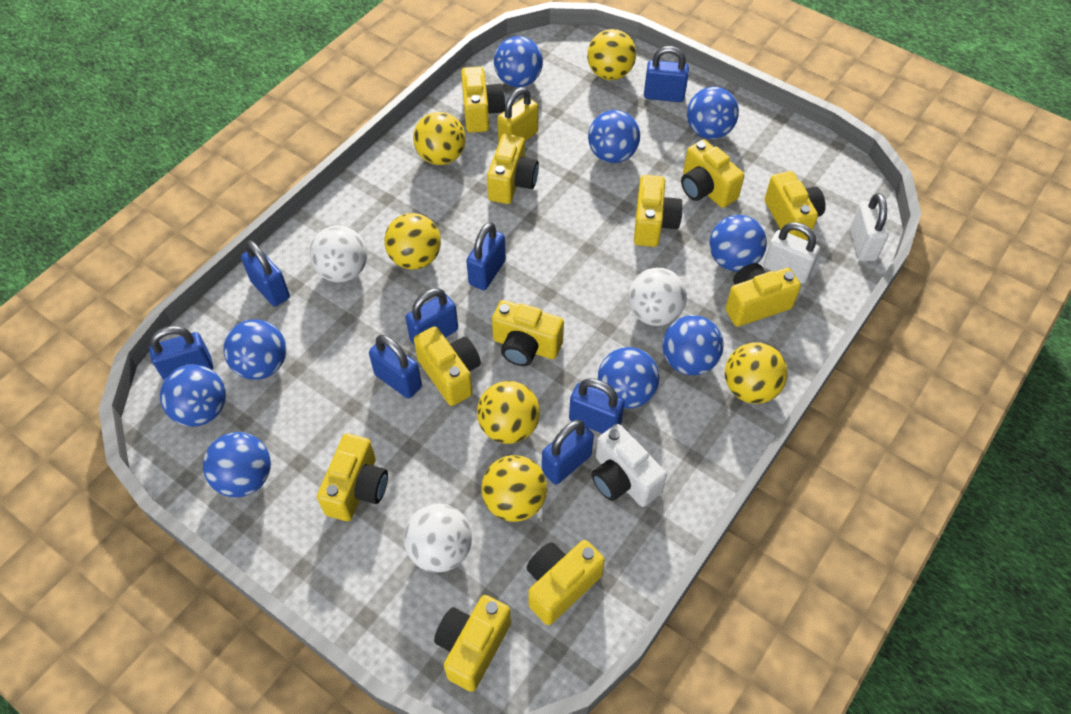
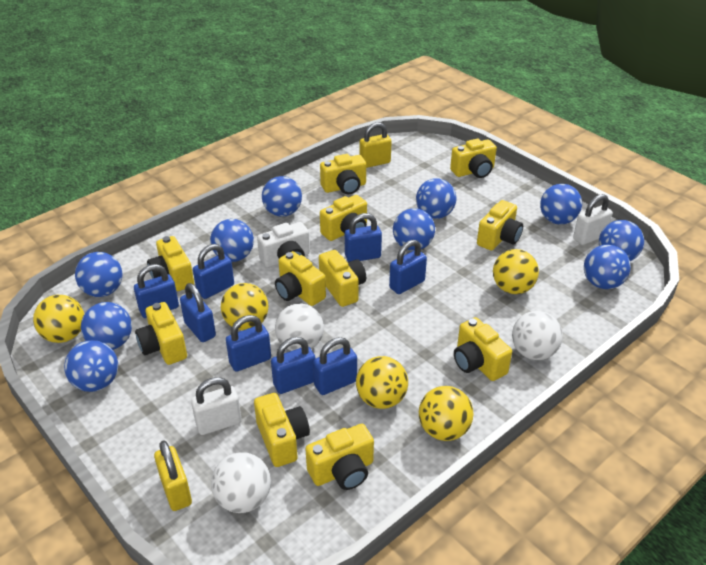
blue ball: 9 -> 10
yellow ball: 6 -> 5
yellow padlock: 1 -> 2

